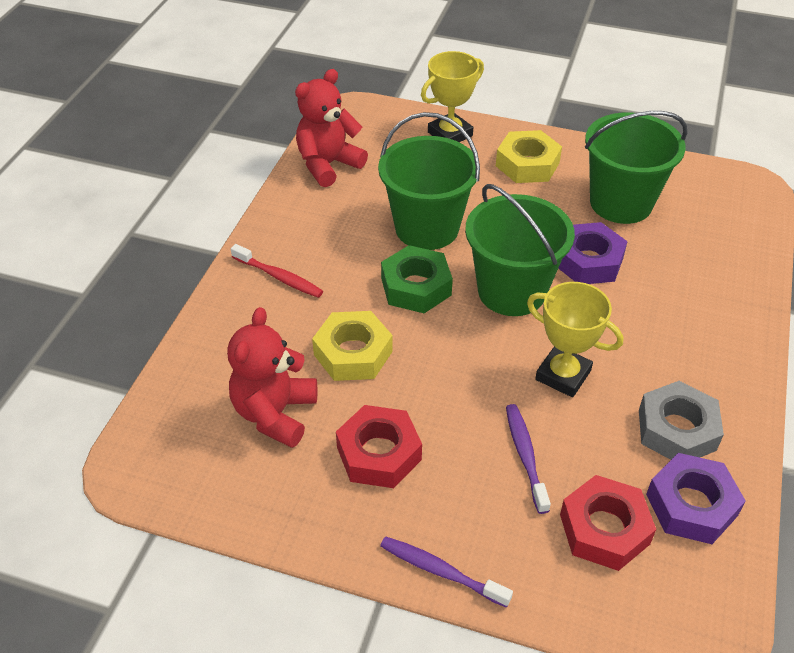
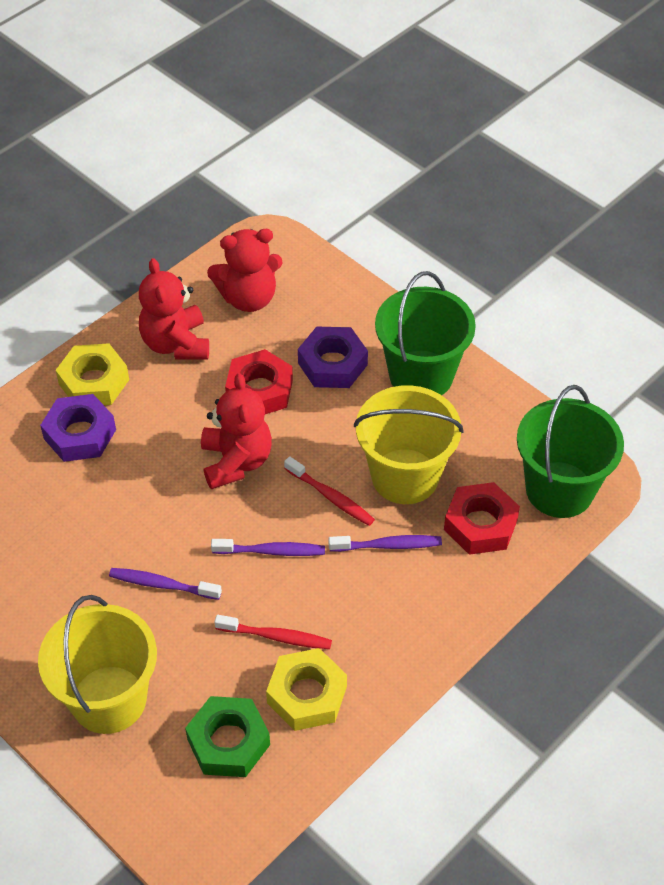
green bucket: 3 -> 2
grey nut: 1 -> 0
purple toothbrush: 2 -> 3
red teddy bear: 2 -> 3
red toothbrush: 1 -> 2
yellow bucket: 0 -> 2
yellow trophy: 2 -> 0

